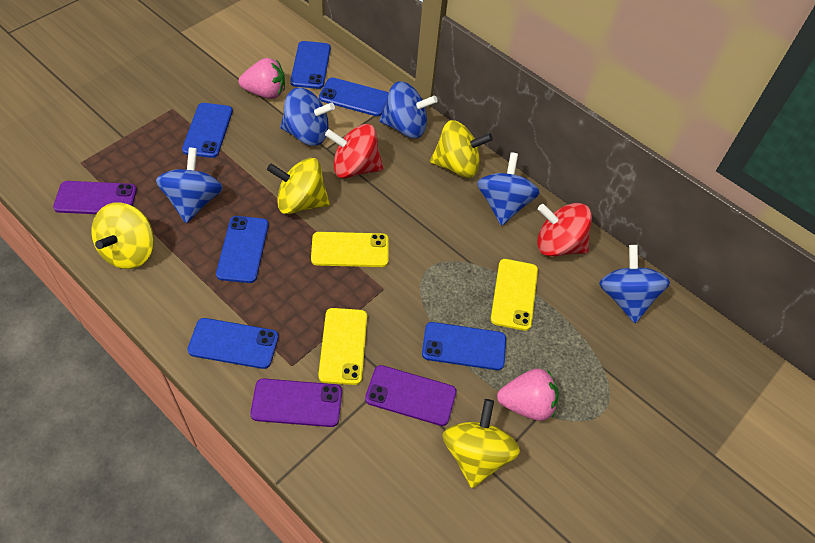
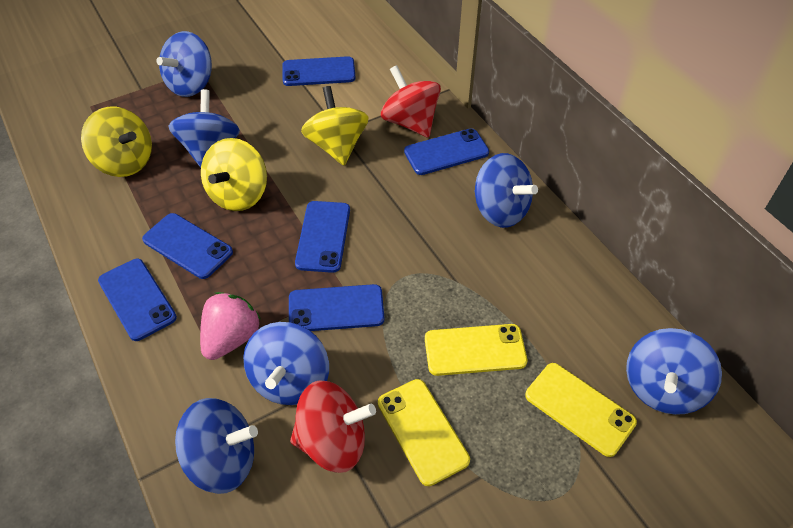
blue spinning top: 5 -> 6
pink strawberry: 2 -> 1
purple phone: 3 -> 0
yellow spinning top: 4 -> 3

